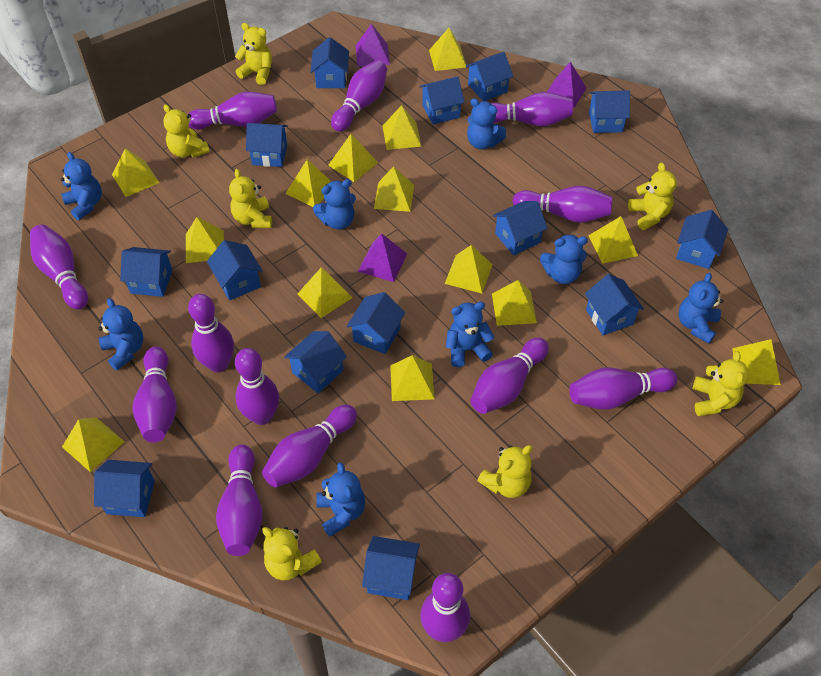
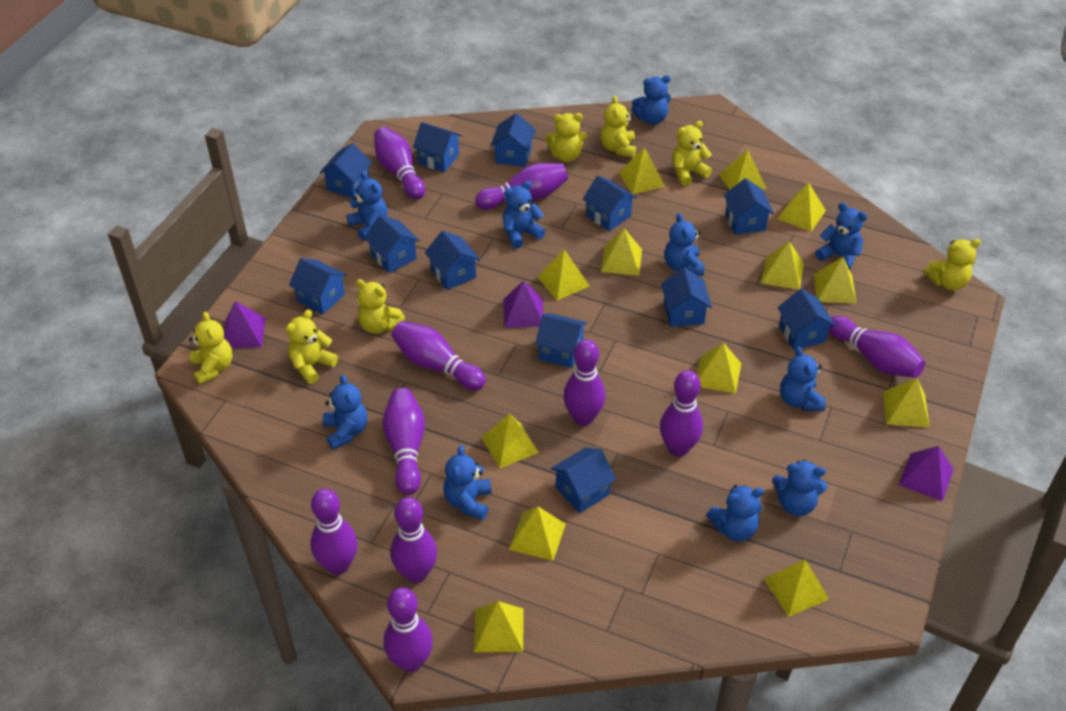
blue house: 14 -> 12
blue teddy bear: 8 -> 10
purple bowling pin: 13 -> 10
yellow pyramid: 14 -> 13

